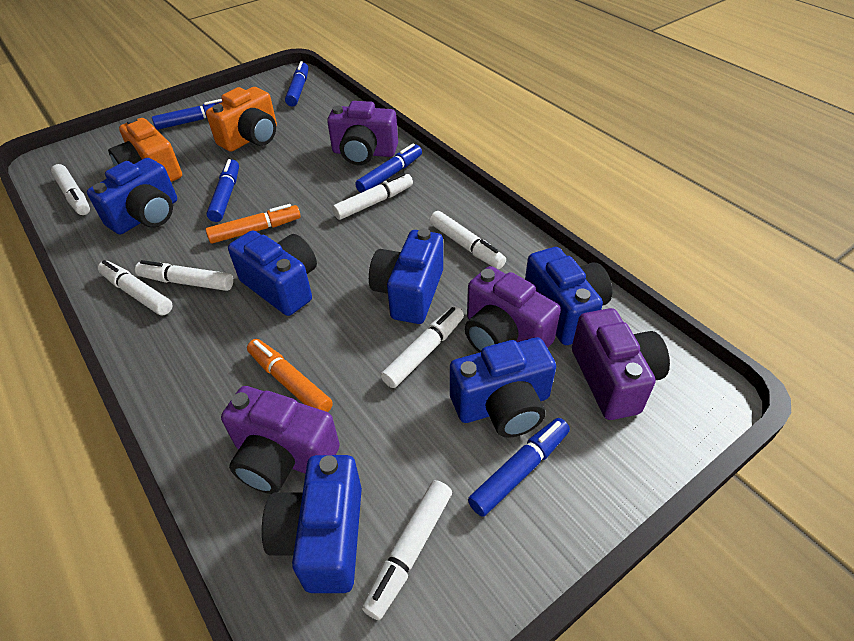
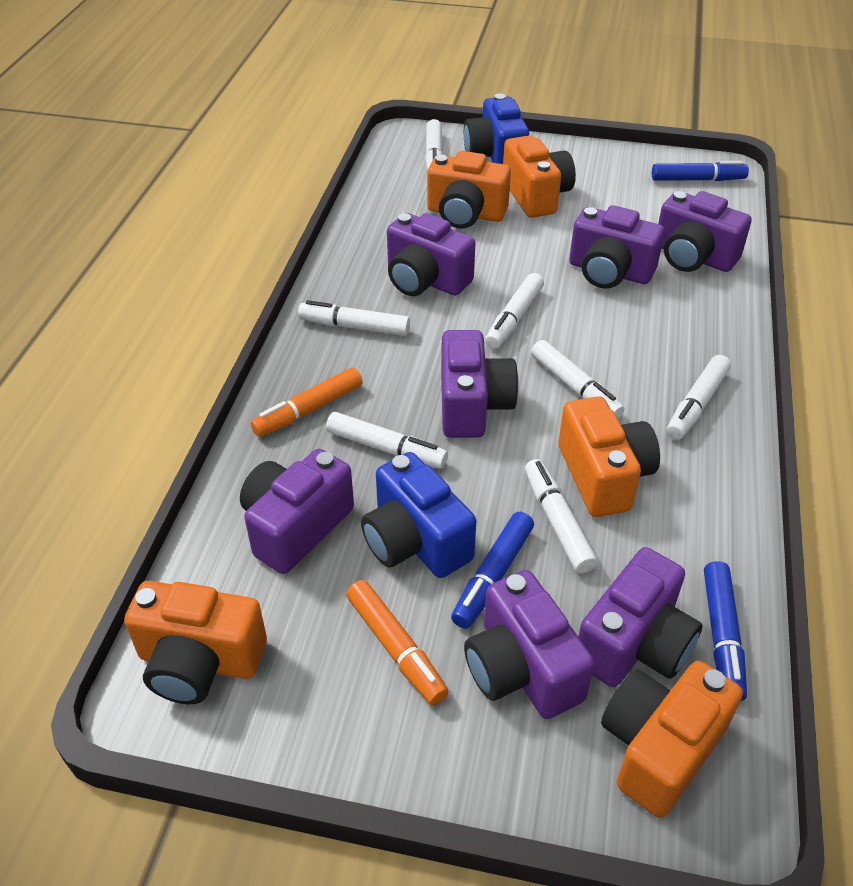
blue camera: 6 -> 2
blue marker: 5 -> 3
orange camera: 2 -> 5
purple camera: 4 -> 7

